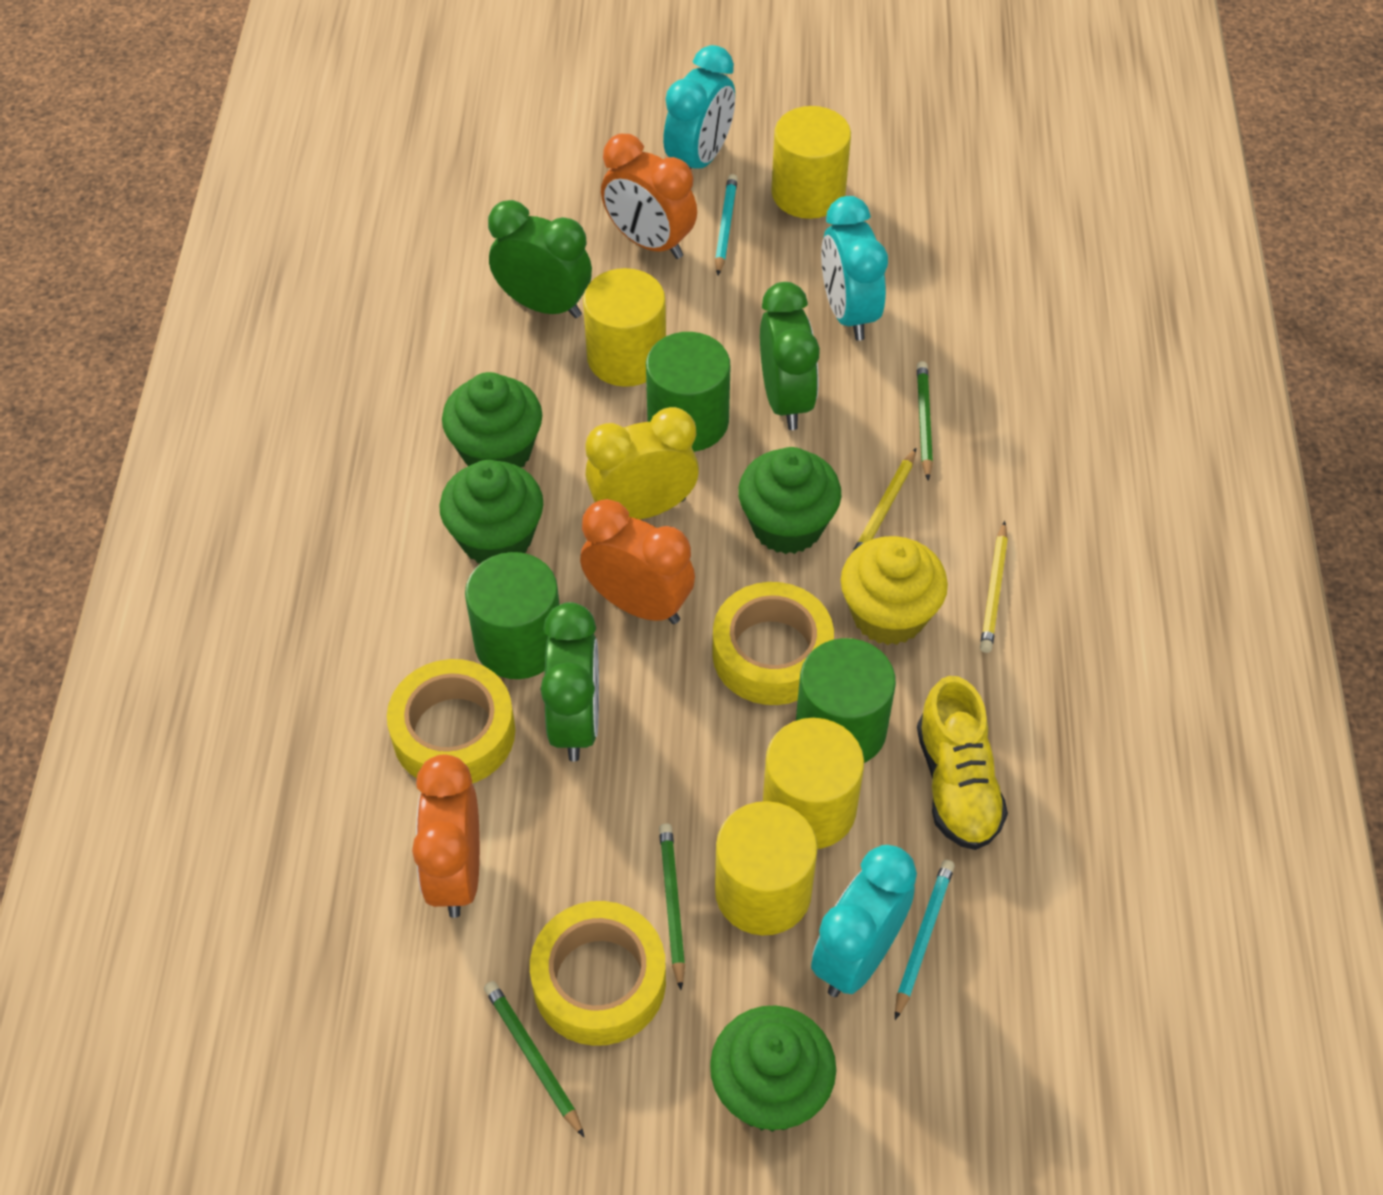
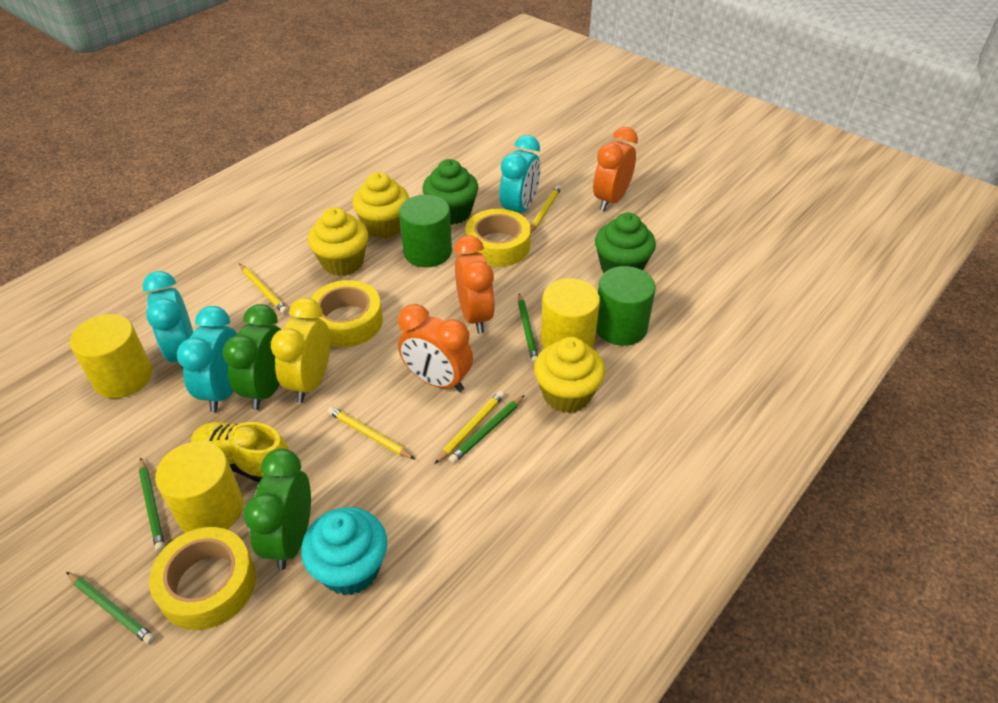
green clock: 3 -> 2
green cupcake: 4 -> 2
green cylinder: 3 -> 2
green pencil: 3 -> 4
turquoise cupcake: 0 -> 1
turquoise pencil: 2 -> 0
yellow cupcake: 1 -> 3
yellow cylinder: 4 -> 3
yellow pencil: 2 -> 4

